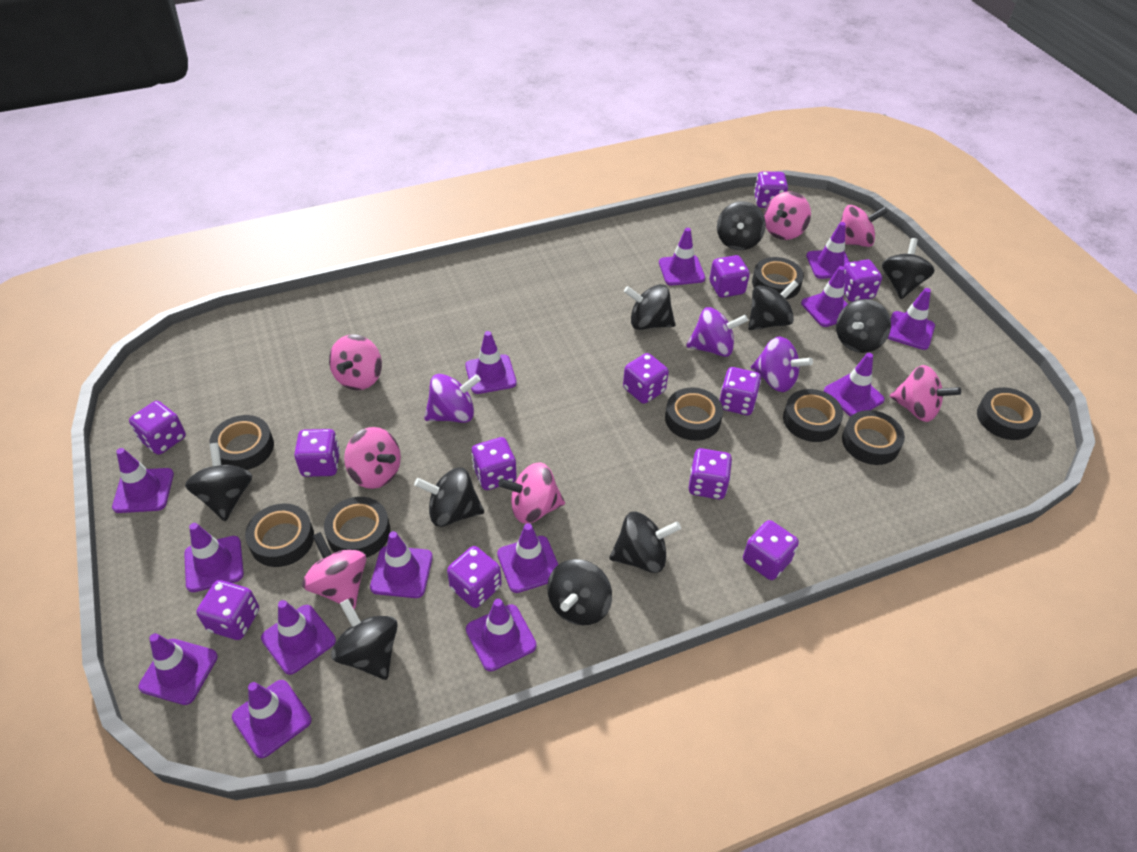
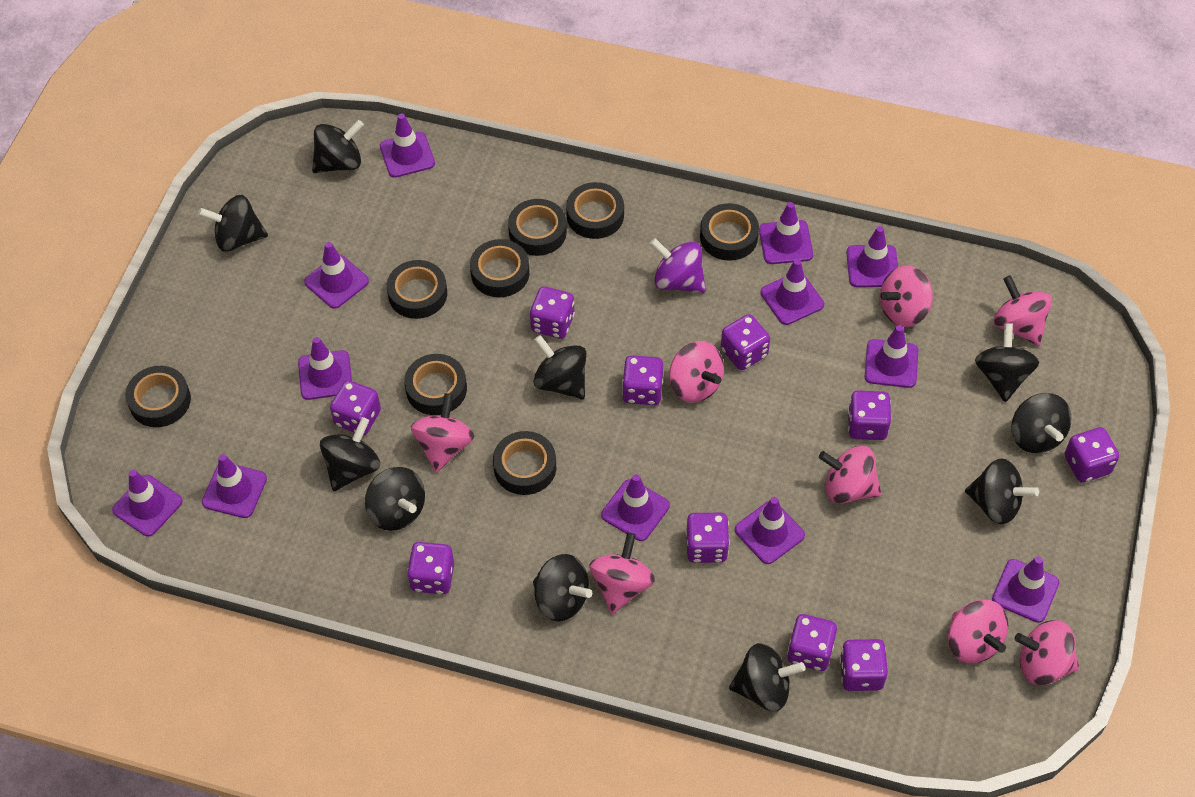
pink spinning top: 7 -> 8
purple dice: 12 -> 10
purple spinning top: 3 -> 1
purple traffic cone: 14 -> 12

